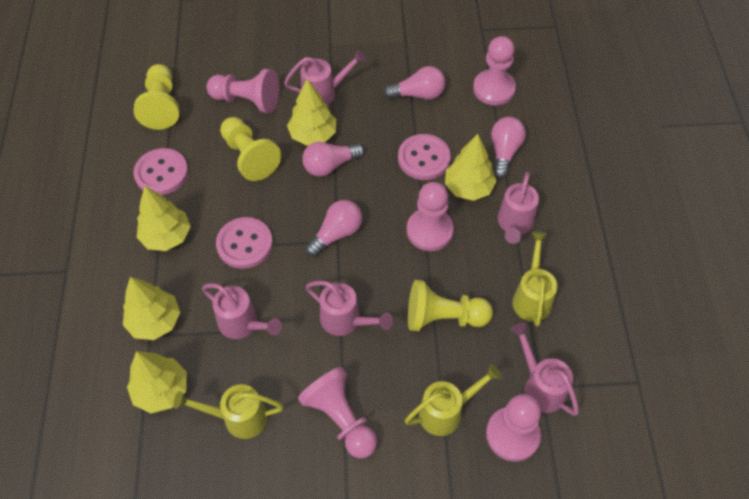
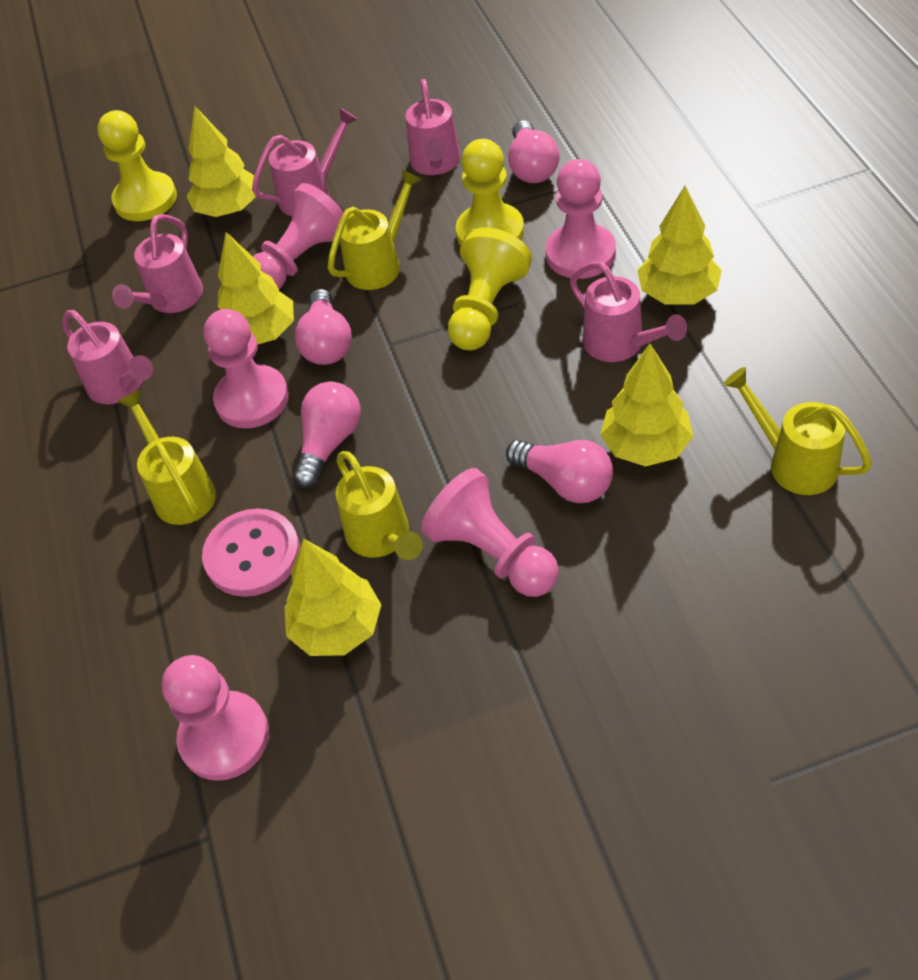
pink button: 3 -> 1
yellow watering can: 3 -> 4

